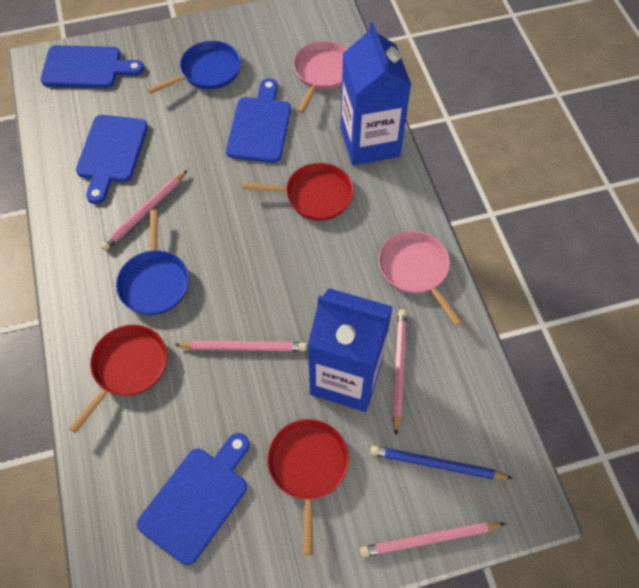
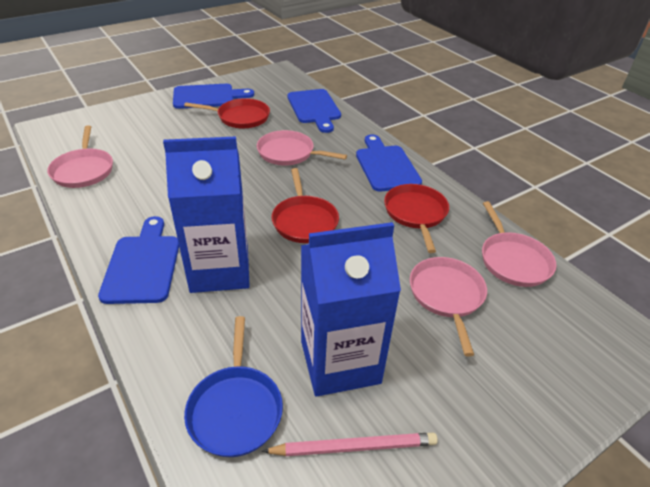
blue pan: 2 -> 1
blue pencil: 1 -> 0
pink pan: 2 -> 4
pink pencil: 4 -> 1

